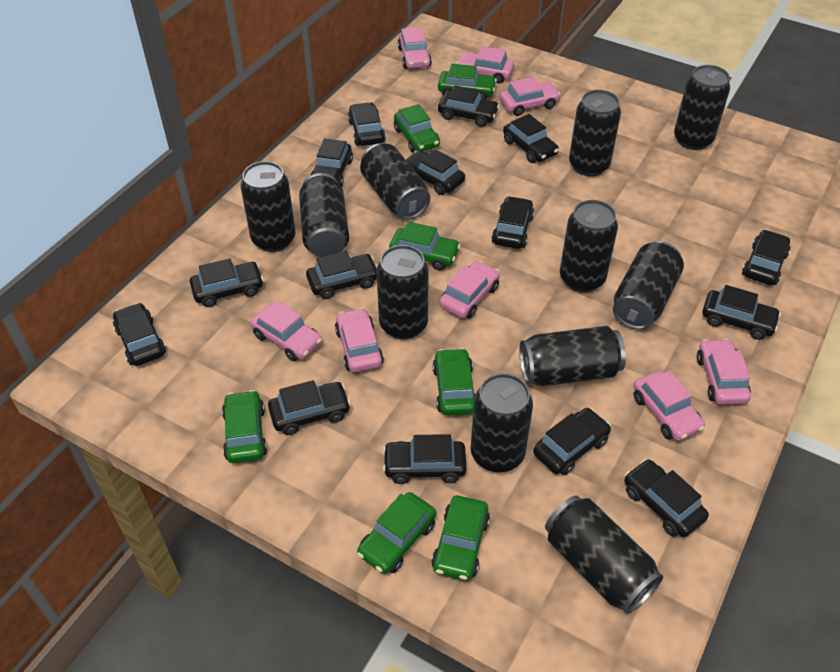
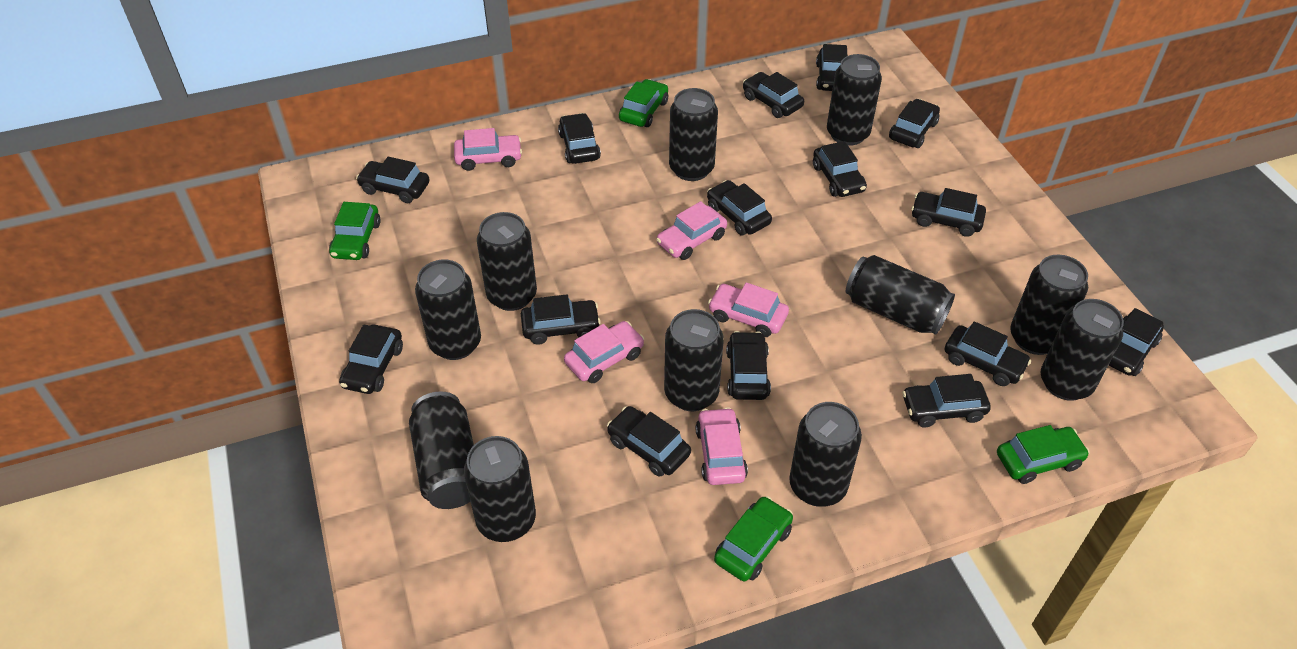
green car: 7 -> 4
pink car: 8 -> 5

